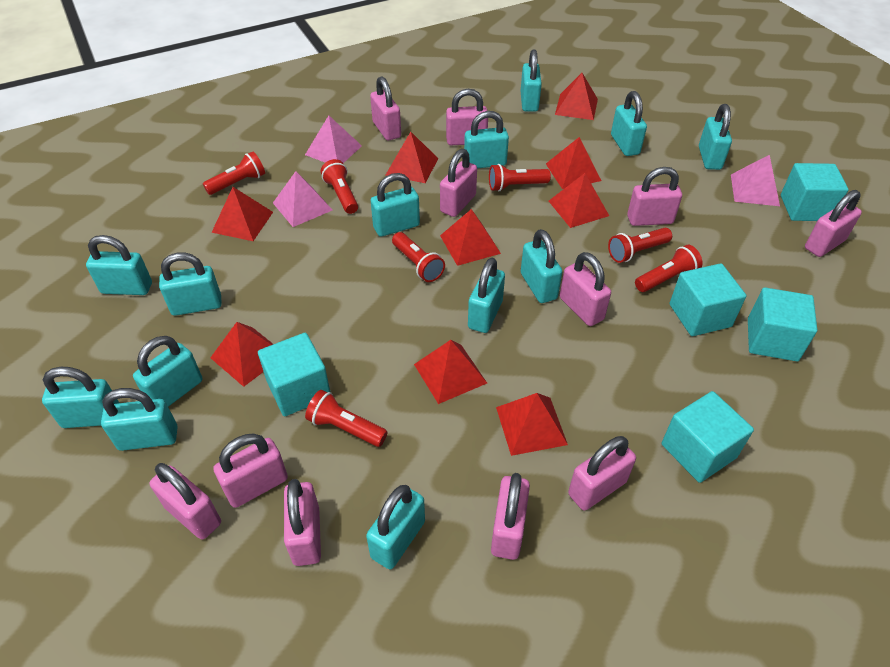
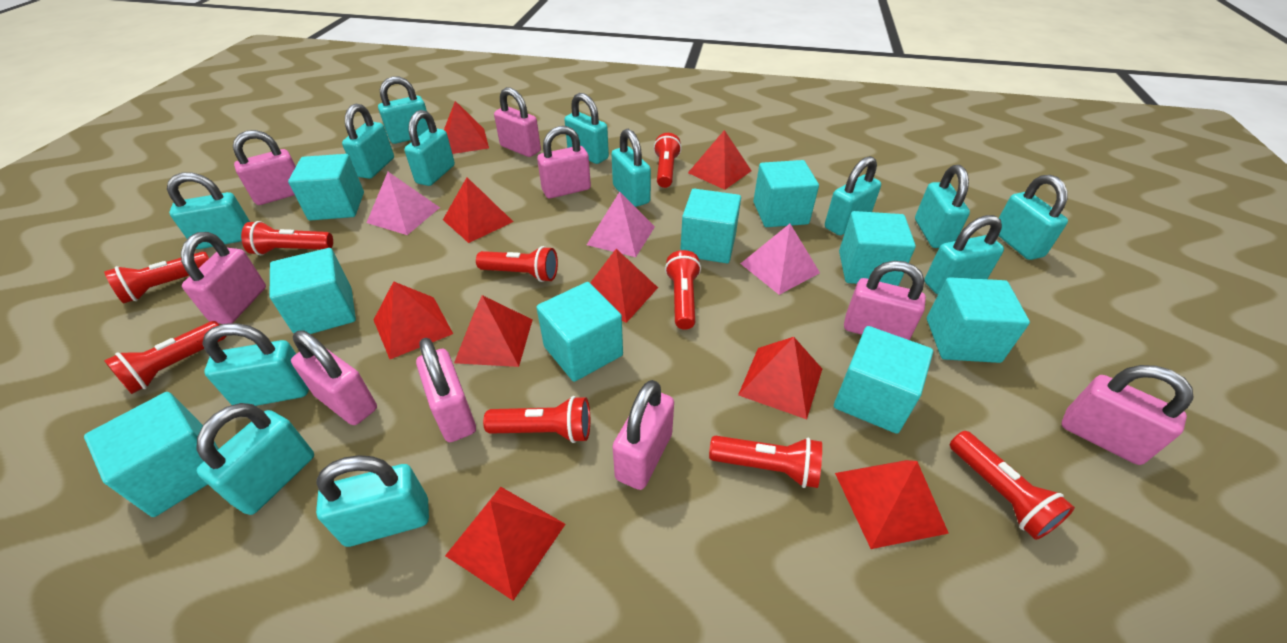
pink padlock: 11 -> 9
red flashlight: 7 -> 9
turquoise cube: 5 -> 9

